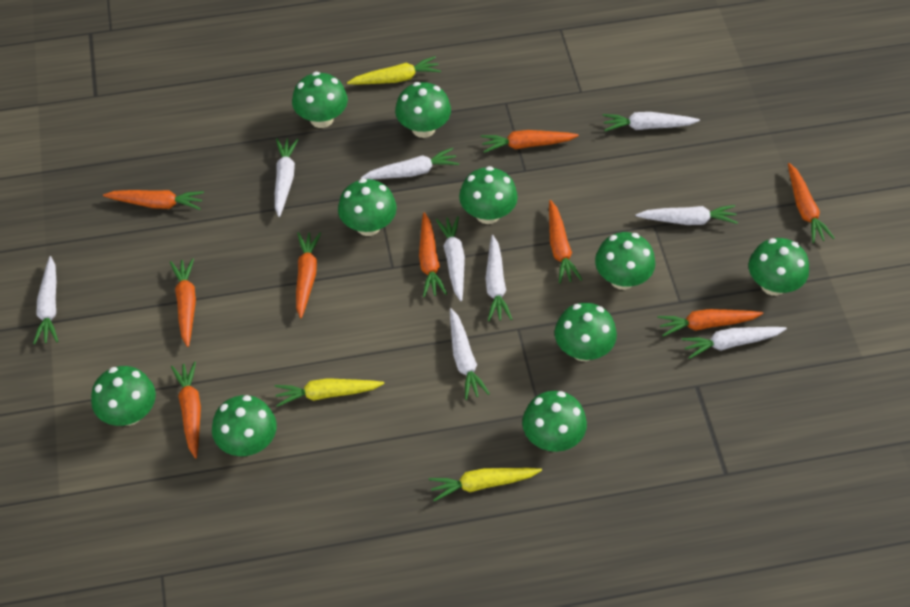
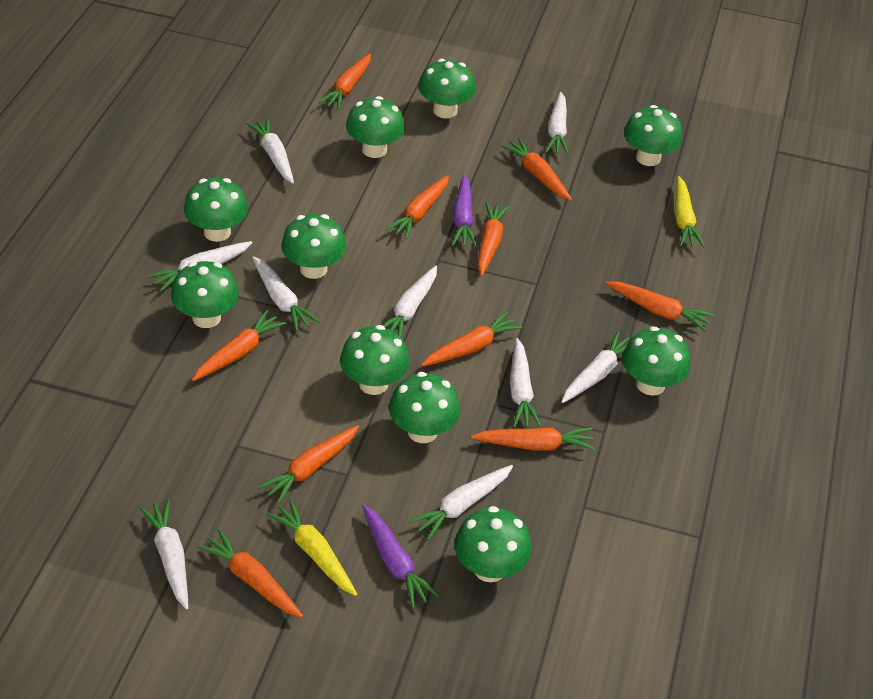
orange carrot: 9 -> 10
purple carrot: 0 -> 2
yellow carrot: 3 -> 2

